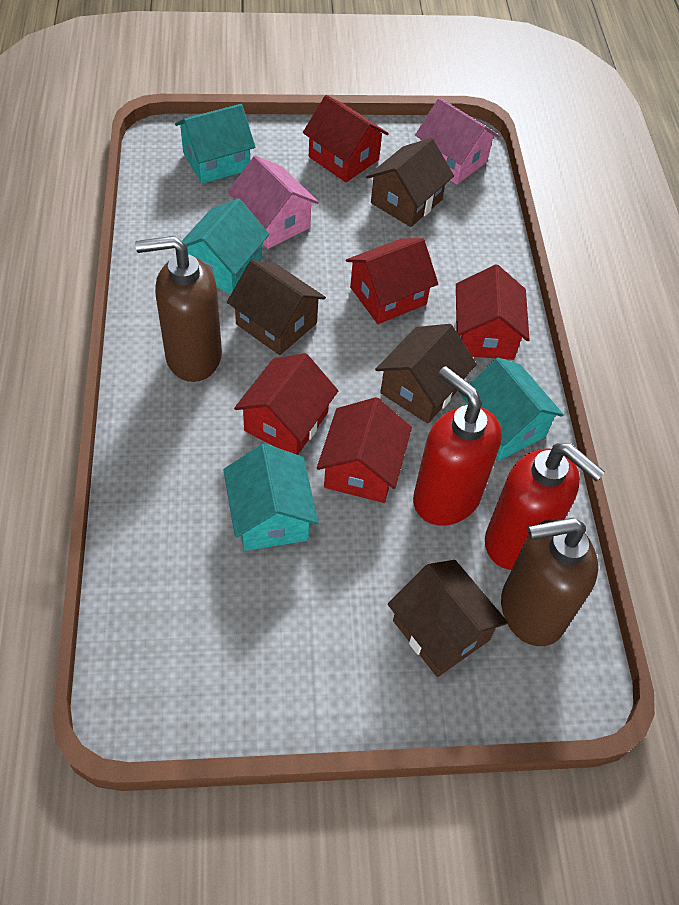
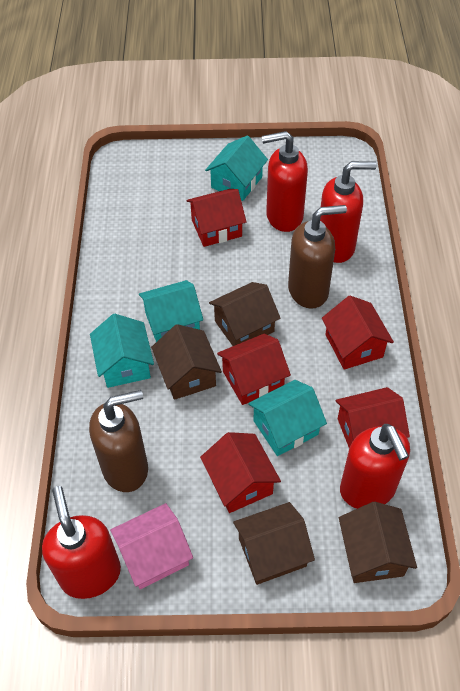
pink house: 2 -> 1
red soap dispenser: 2 -> 4

